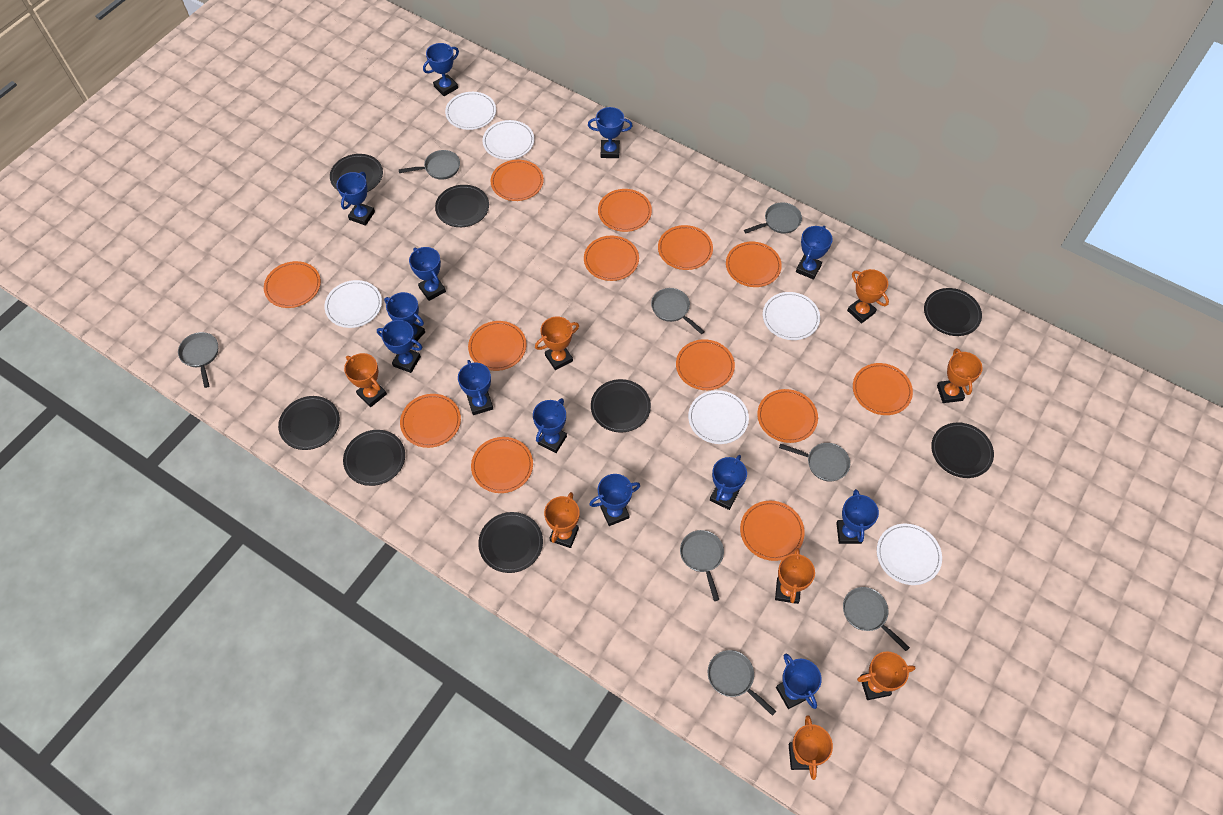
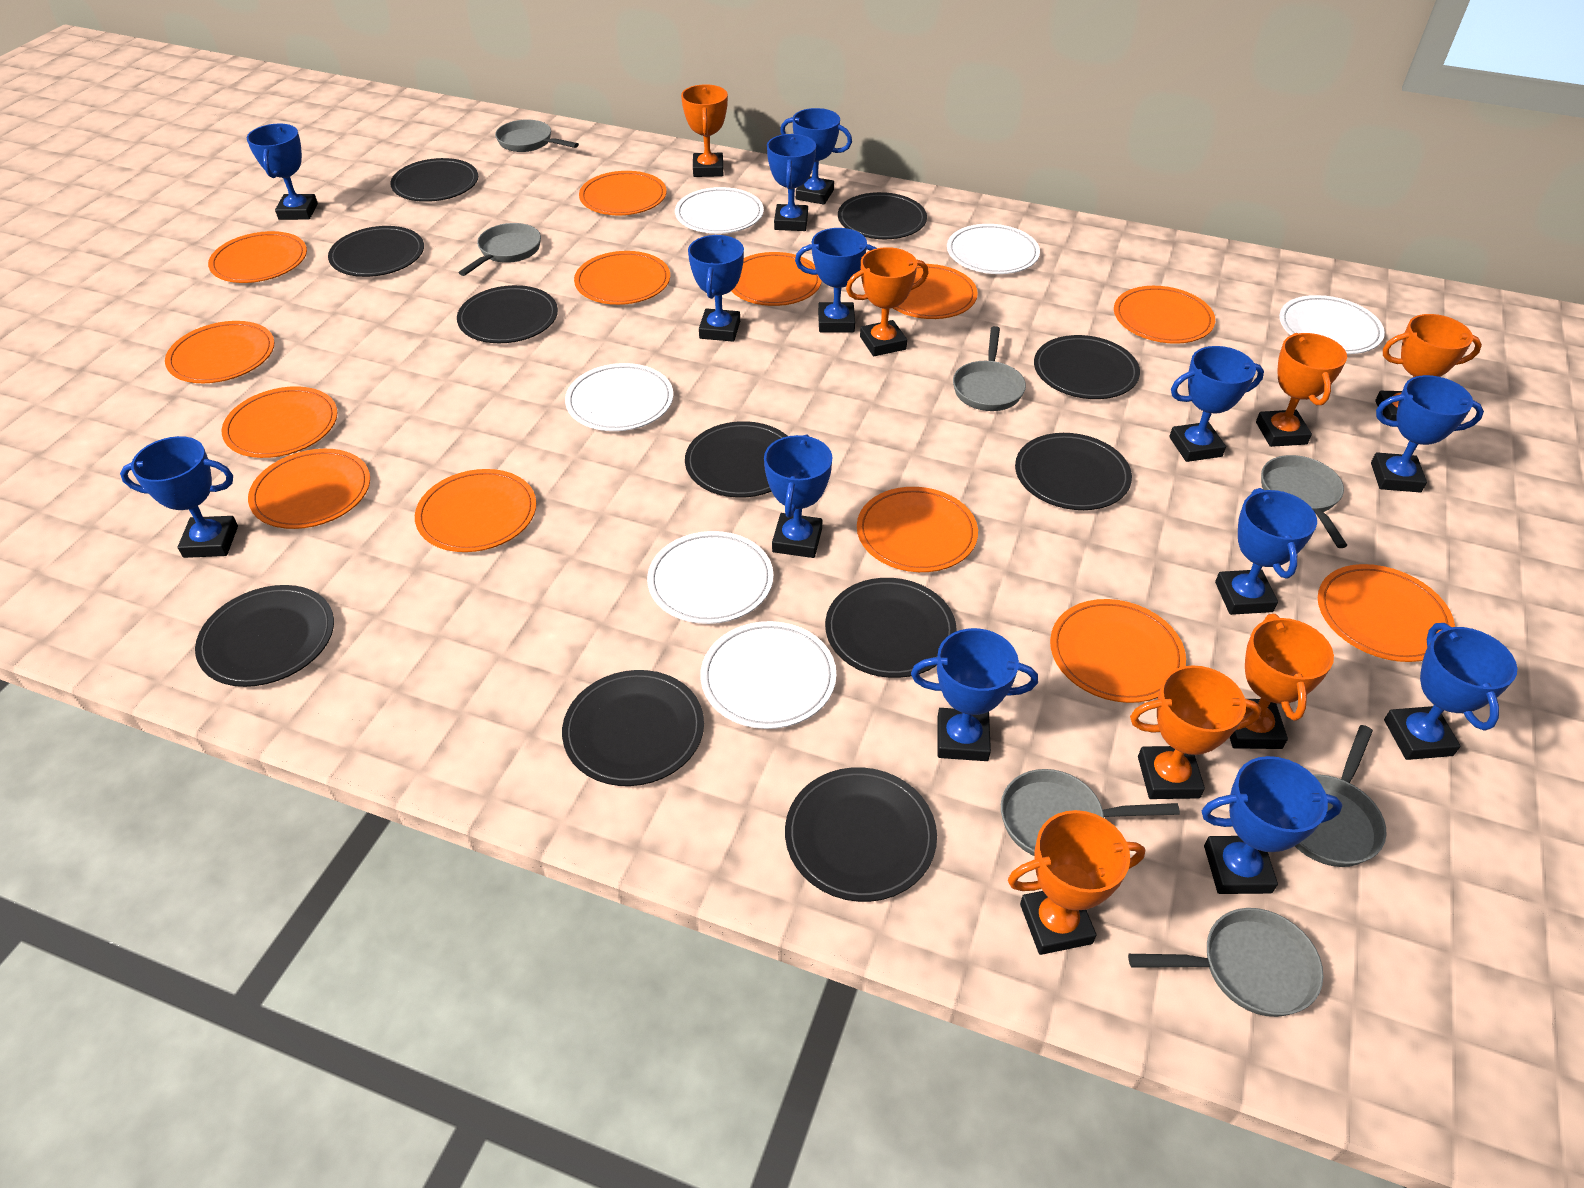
black plate: 8 -> 11
grey pan: 8 -> 7
orange trophy: 8 -> 7

